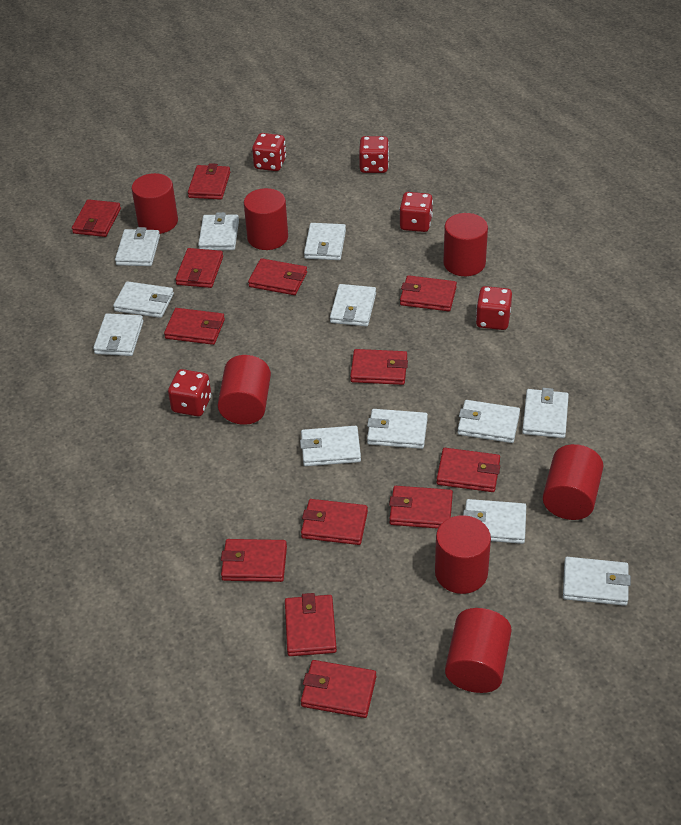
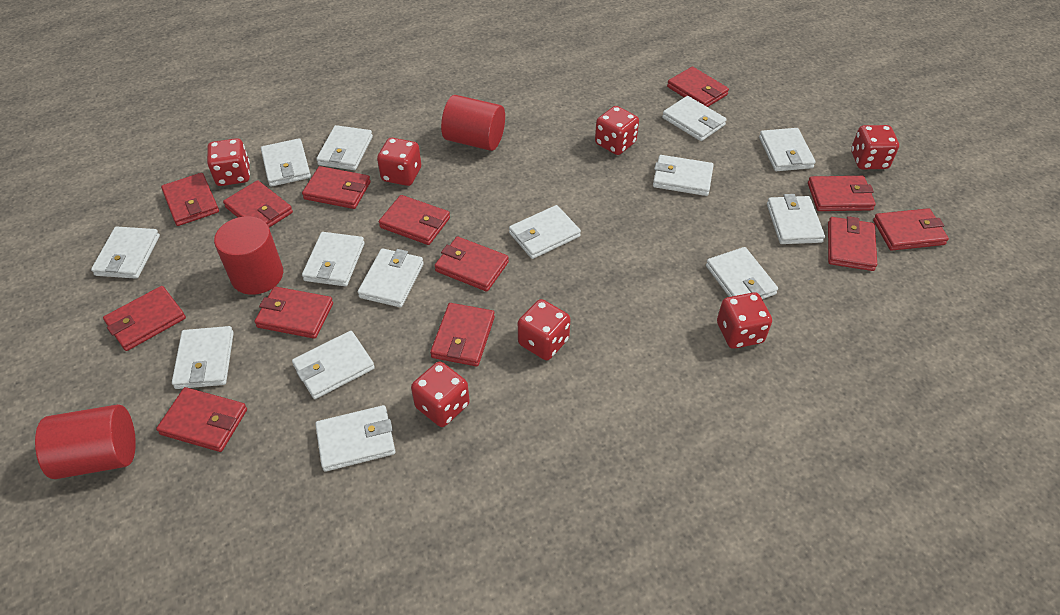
red cylinder: 7 -> 3
red dice: 5 -> 7
white wallet: 12 -> 14

